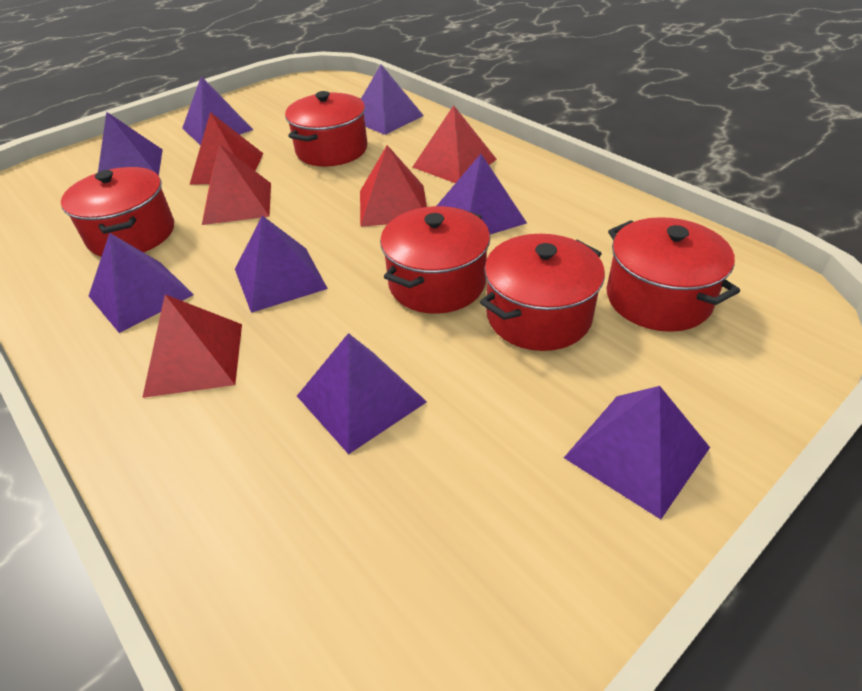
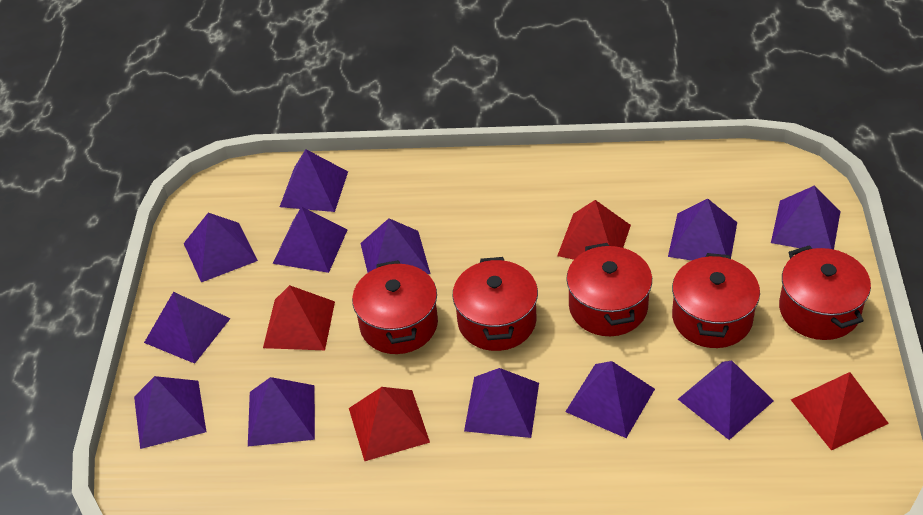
purple pyramid: 8 -> 12
red pyramid: 5 -> 4

